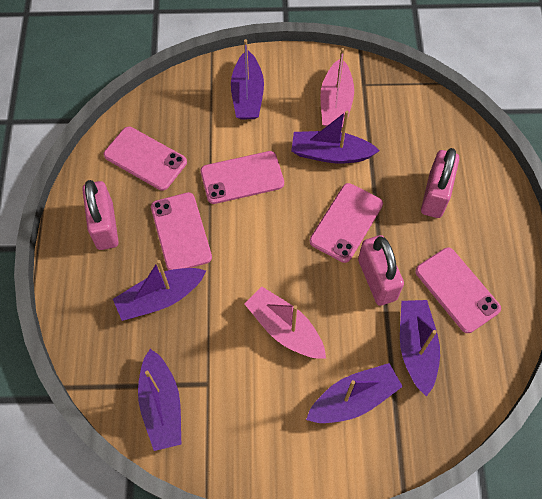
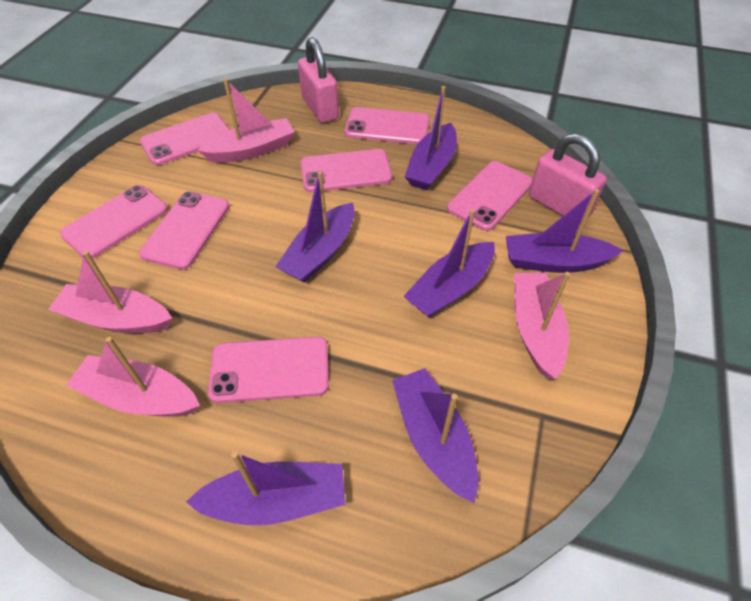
pink boat: 2 -> 4
pink padlock: 3 -> 2
pink phone: 5 -> 7

